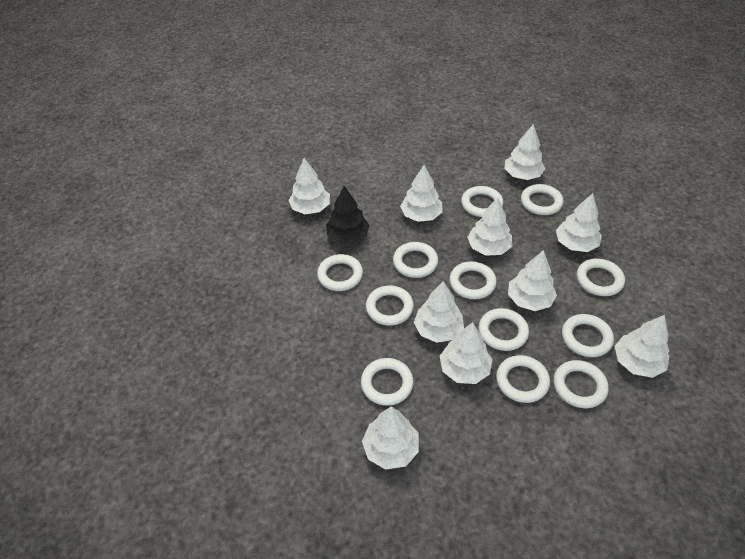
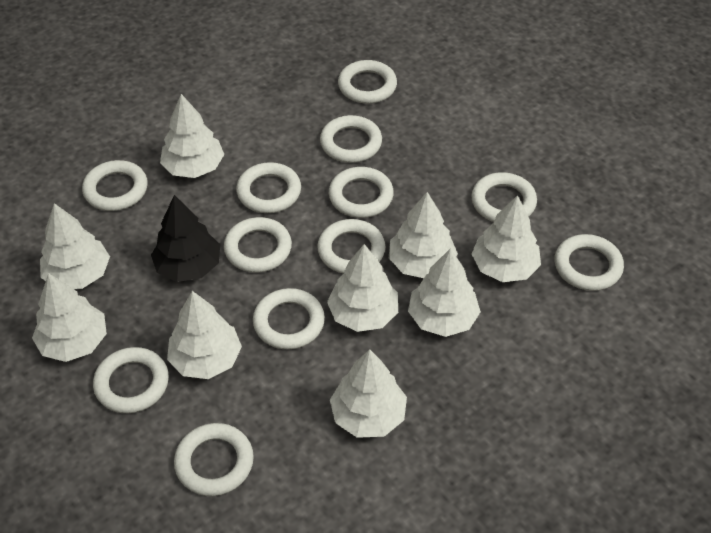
white tree: 10 -> 9

